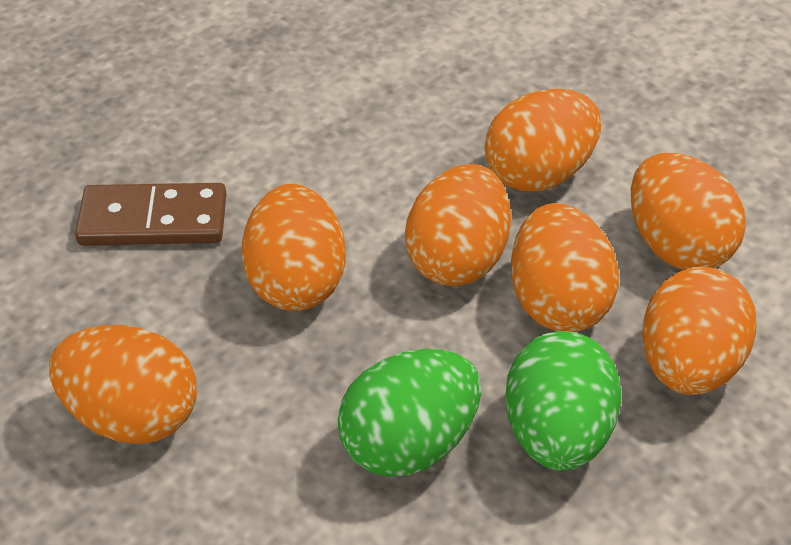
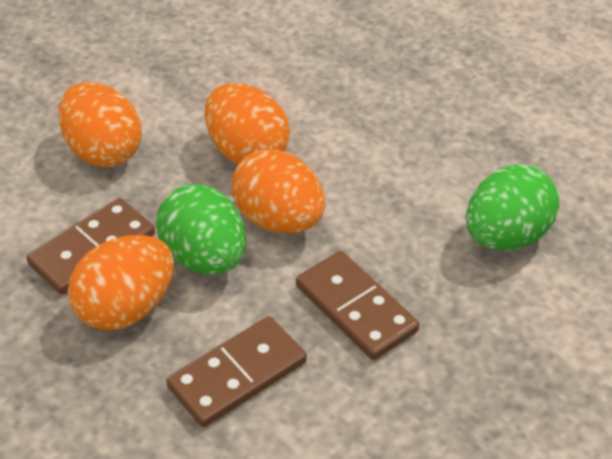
brown domino: 1 -> 3
orange egg: 7 -> 4

